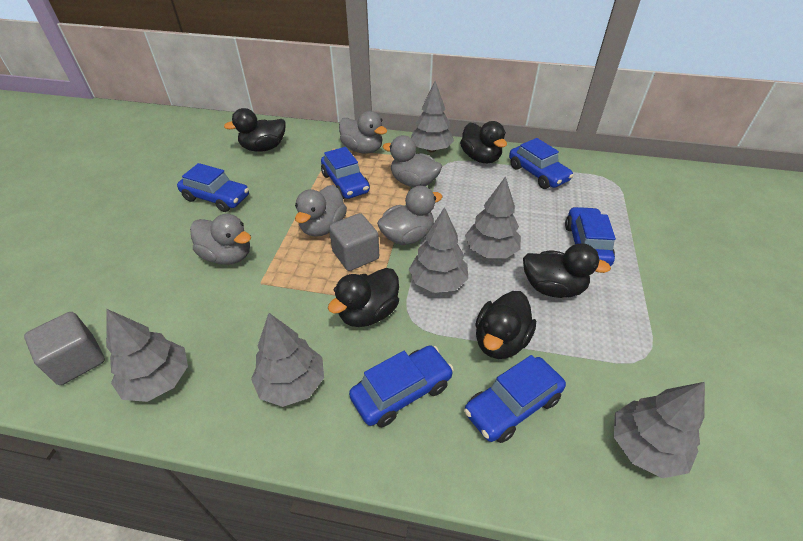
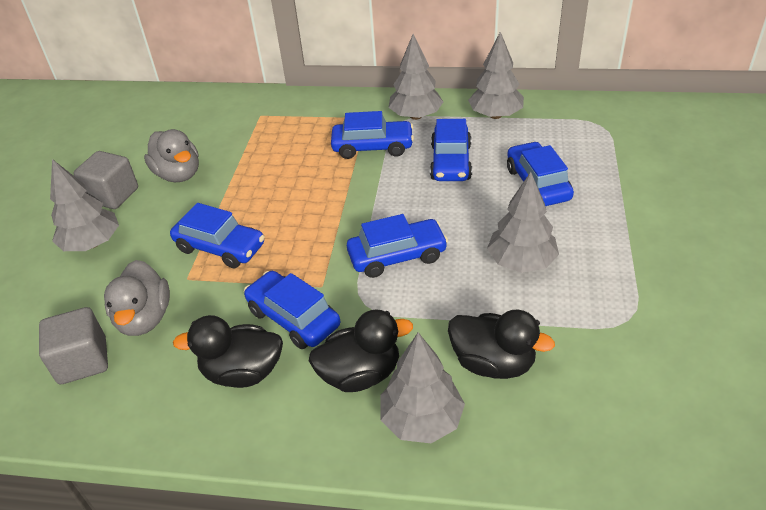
black duck: 5 -> 3
grey duck: 5 -> 2
grey tree: 6 -> 5

